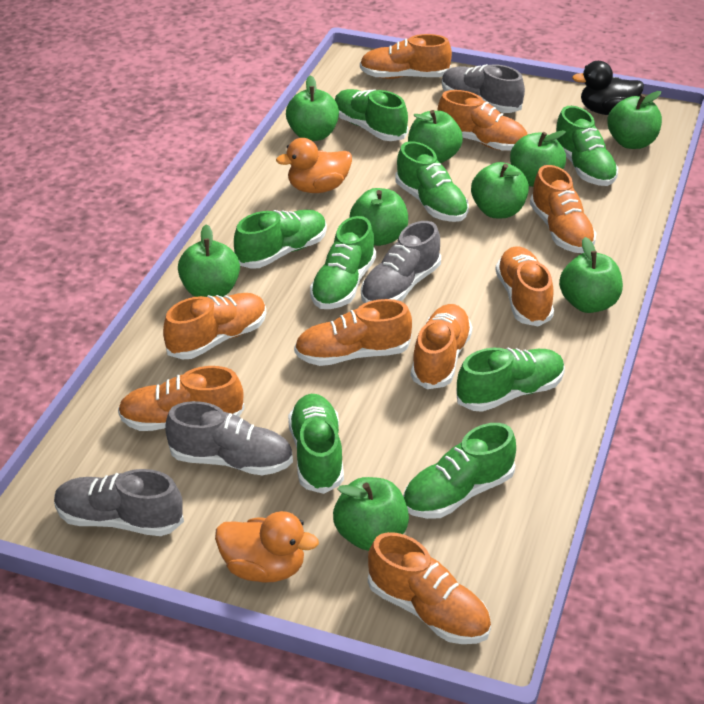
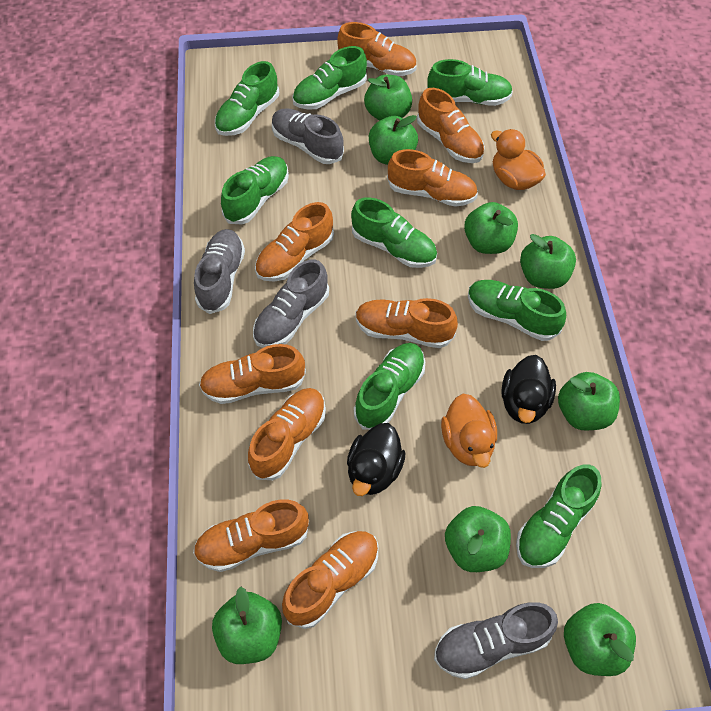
black duck: 1 -> 2
green apple: 9 -> 8

